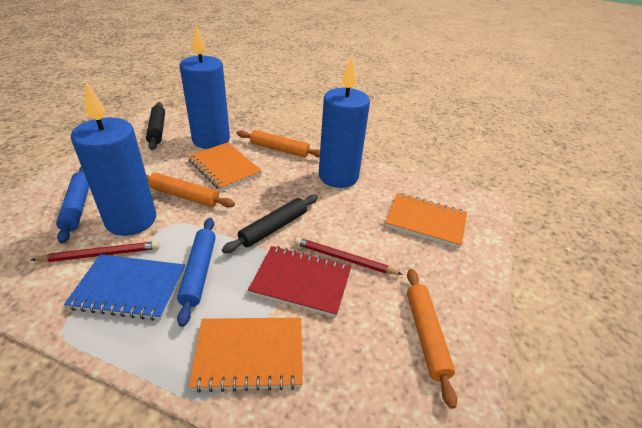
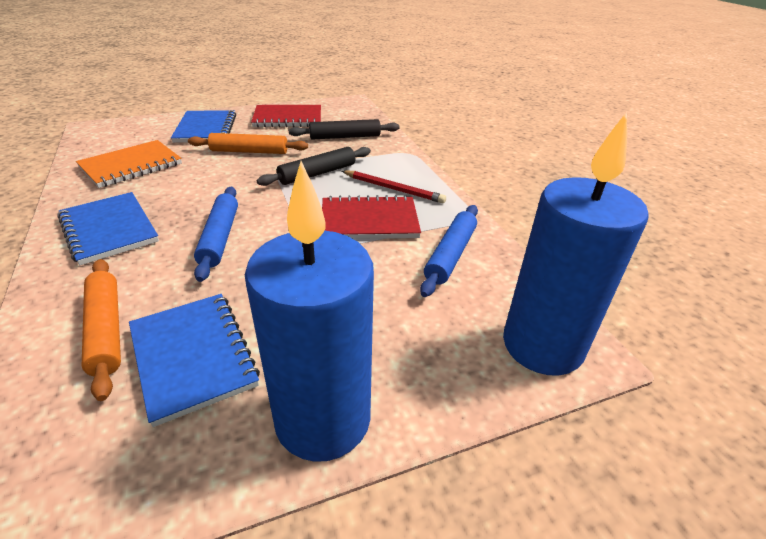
blue candle: 3 -> 2
blue notebook: 1 -> 3
orange notebook: 3 -> 1
orange rolling pin: 3 -> 2
red notebook: 1 -> 2
red pencil: 2 -> 1

